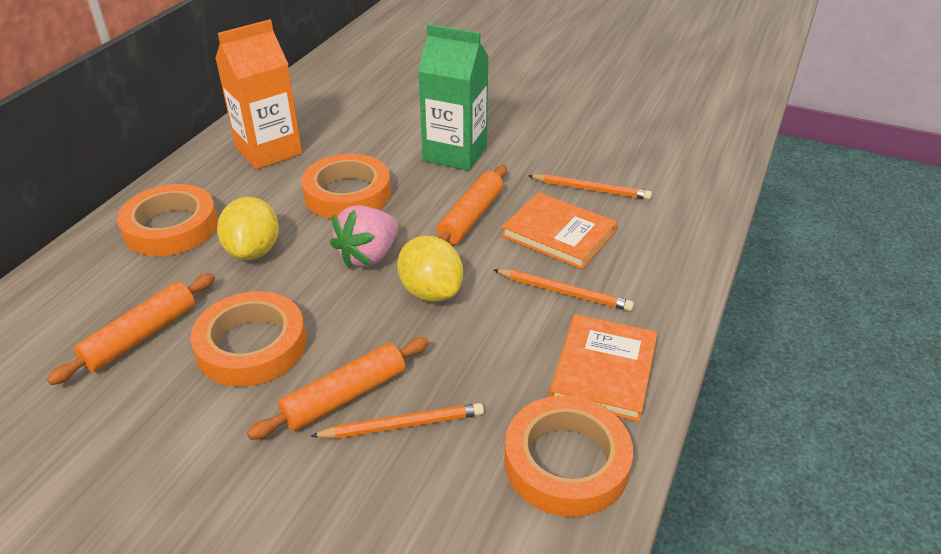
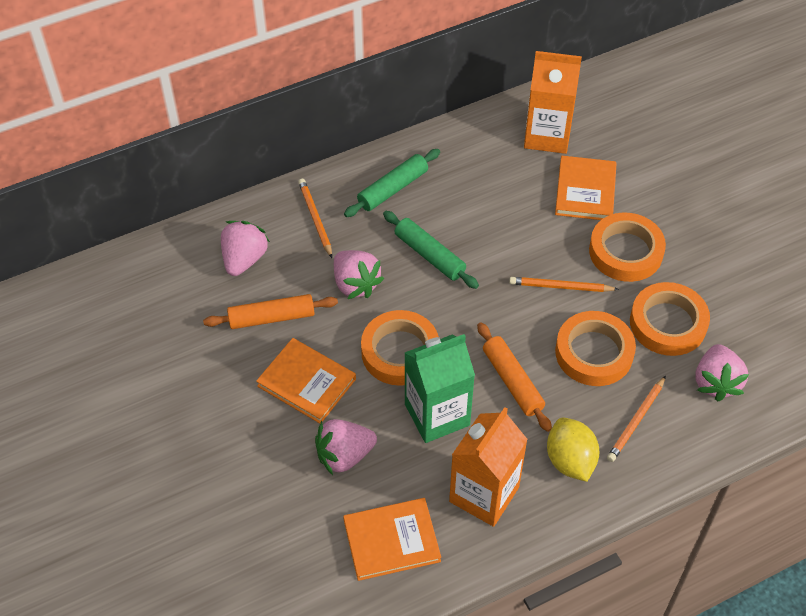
green rolling pin: 0 -> 2
orange book: 2 -> 3
orange carton: 1 -> 2
orange rolling pin: 3 -> 2
pink strawberry: 1 -> 4
yellow lemon: 2 -> 1

